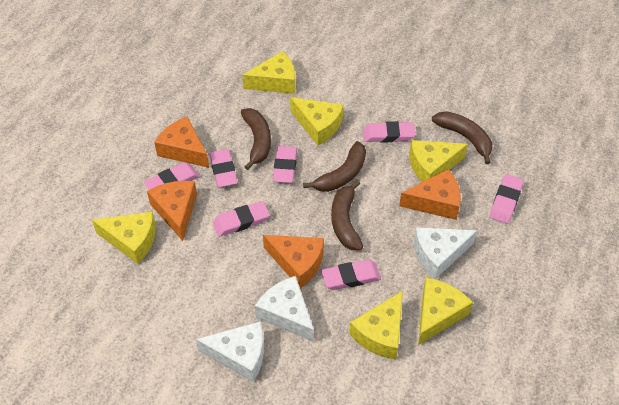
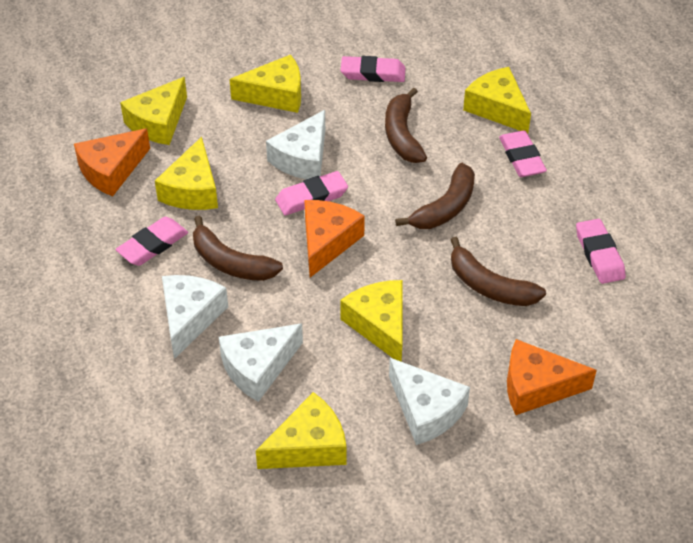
orange cheese: 4 -> 3
pink eraser: 7 -> 5
white cheese: 3 -> 4

